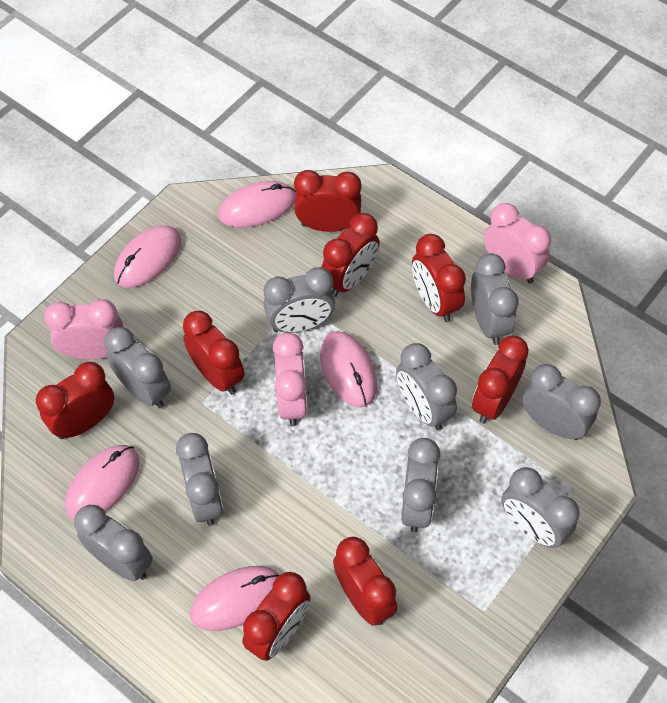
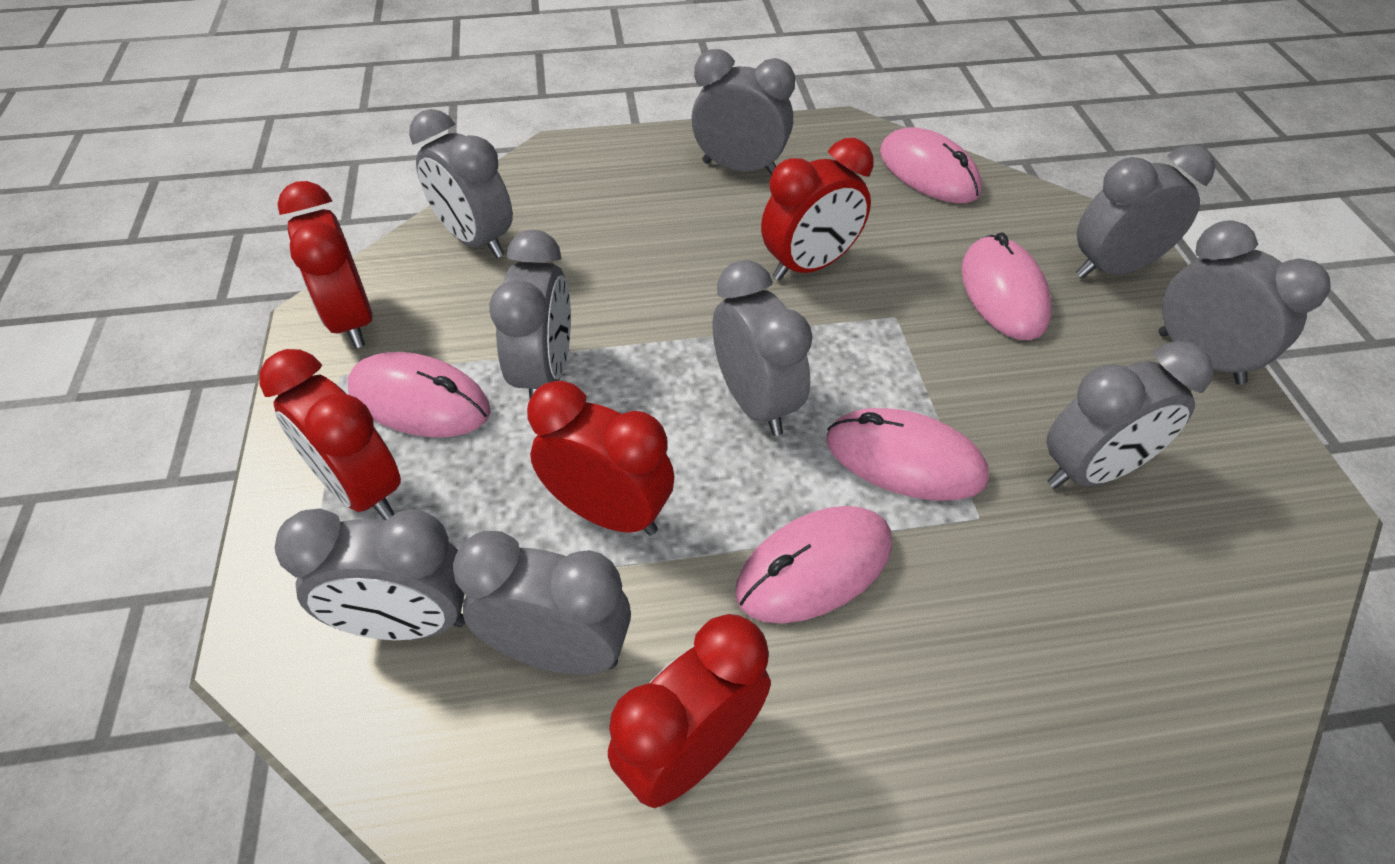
pink clock: 3 -> 0
red clock: 8 -> 5

